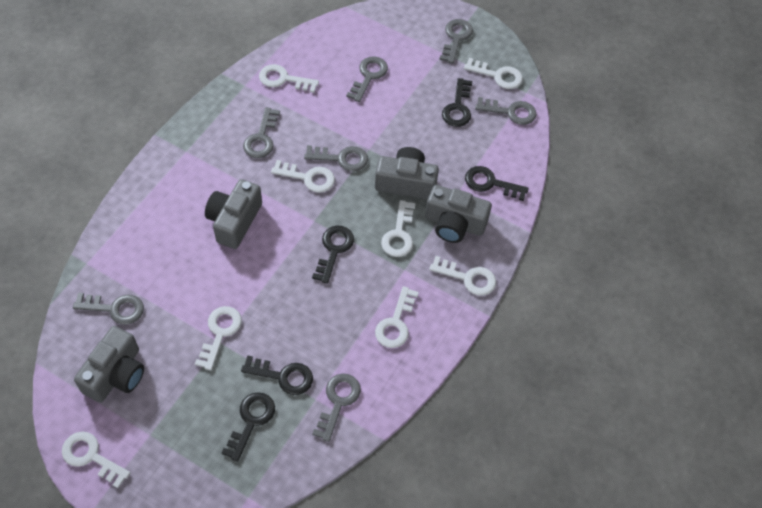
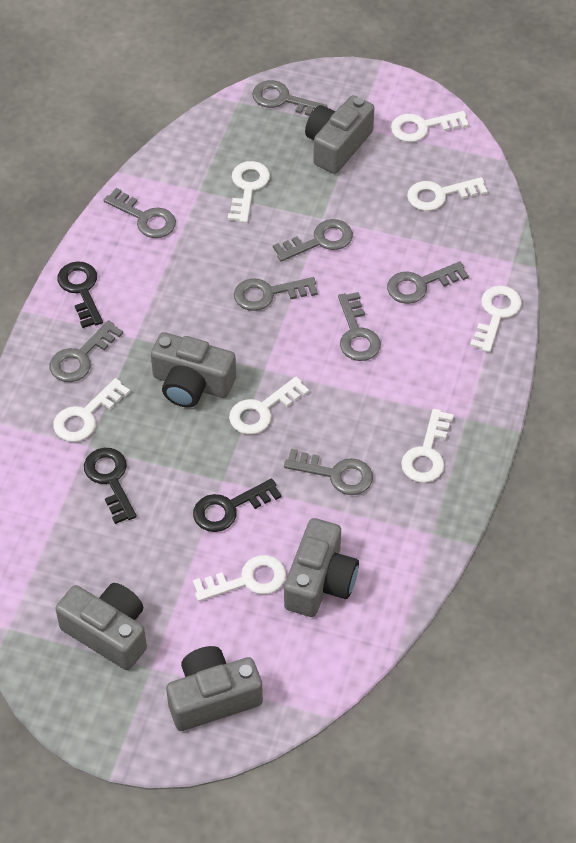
black key: 5 -> 3
grey camera: 4 -> 5
grey key: 7 -> 8

